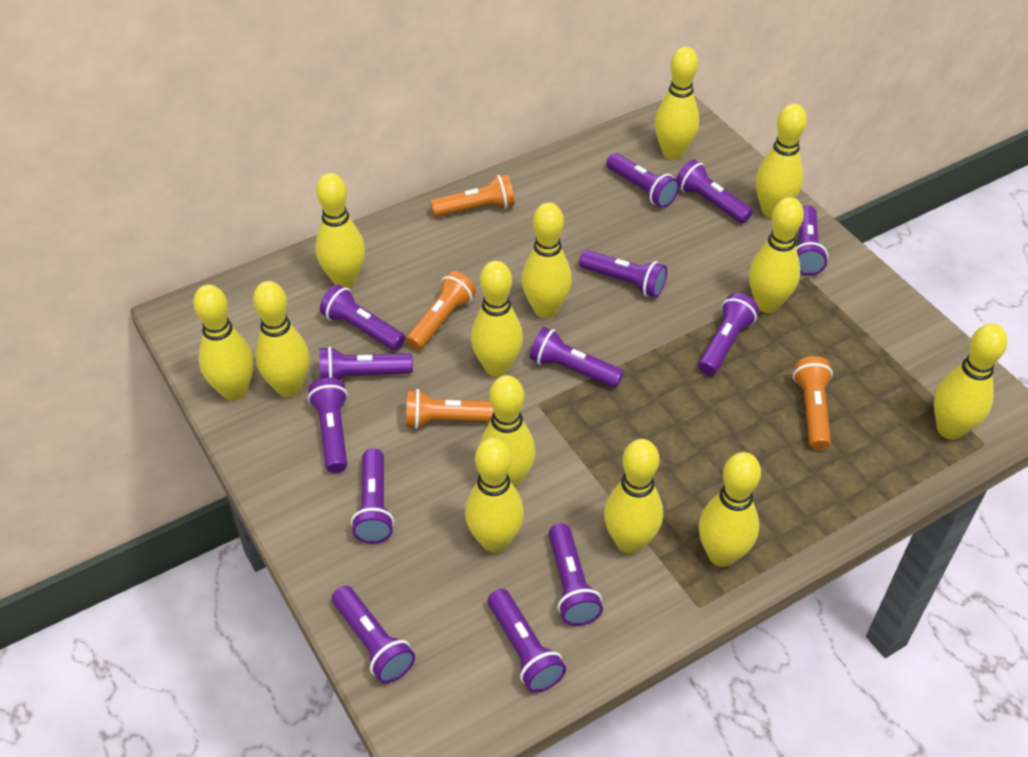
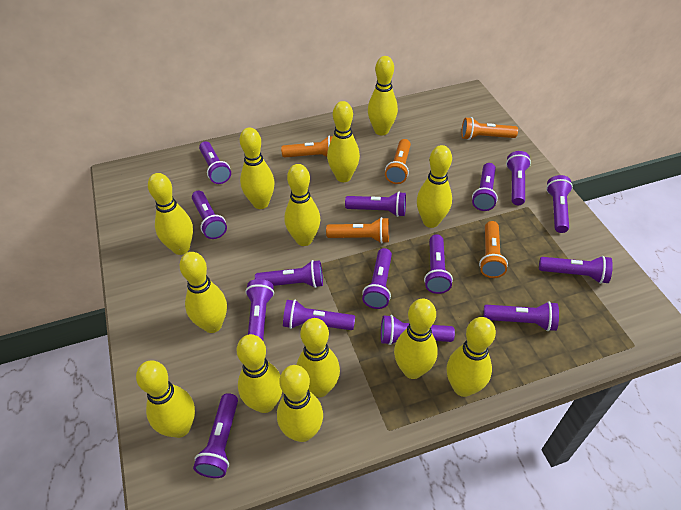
orange flashlight: 4 -> 5
purple flashlight: 13 -> 15

